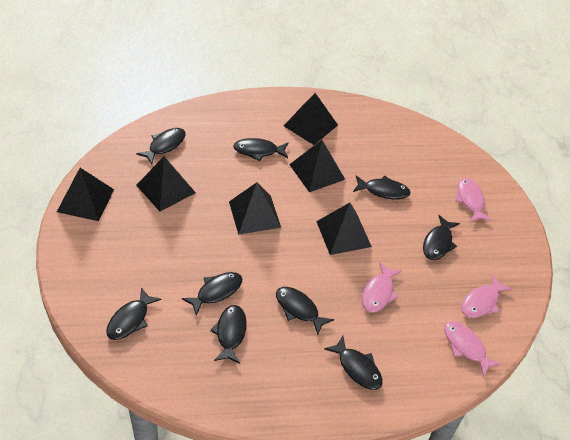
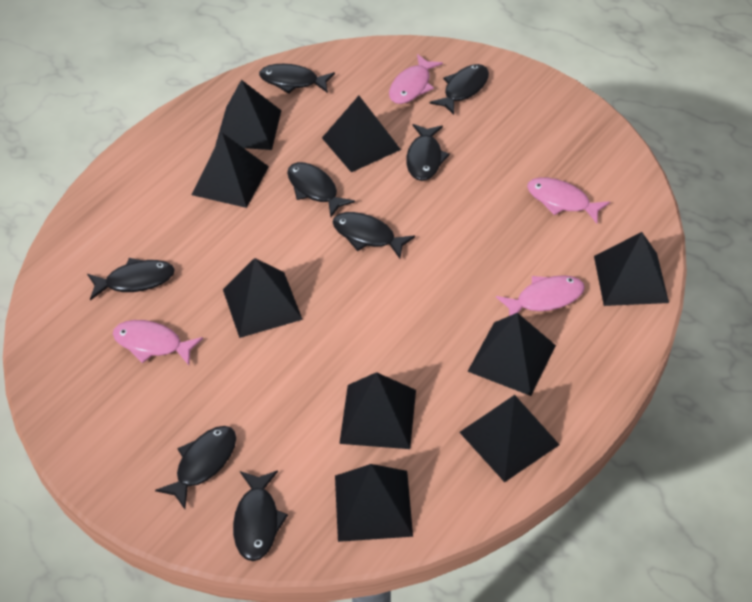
black fish: 9 -> 8
black pyramid: 6 -> 9

